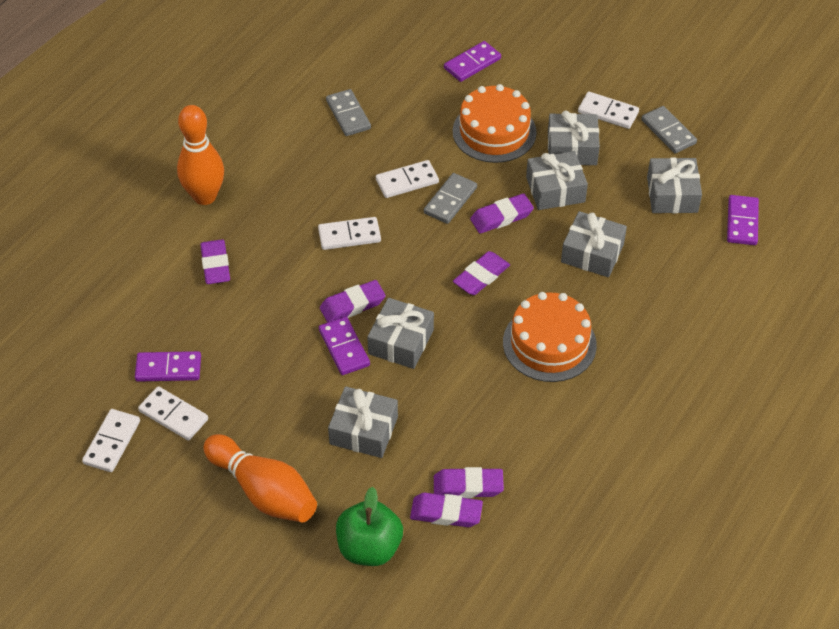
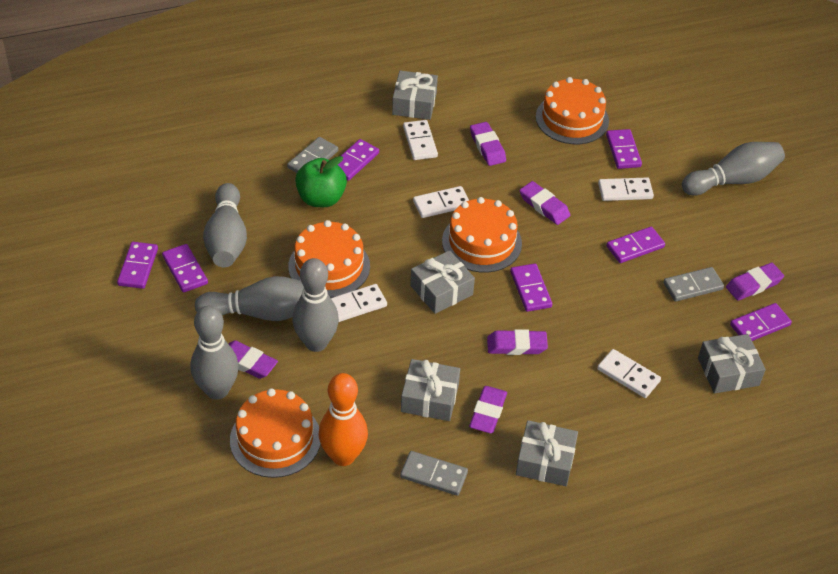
grey bowling pin: 0 -> 5
grey gift: 6 -> 5
orange bowling pin: 2 -> 1
orange cake: 2 -> 4
purple domino: 4 -> 7

